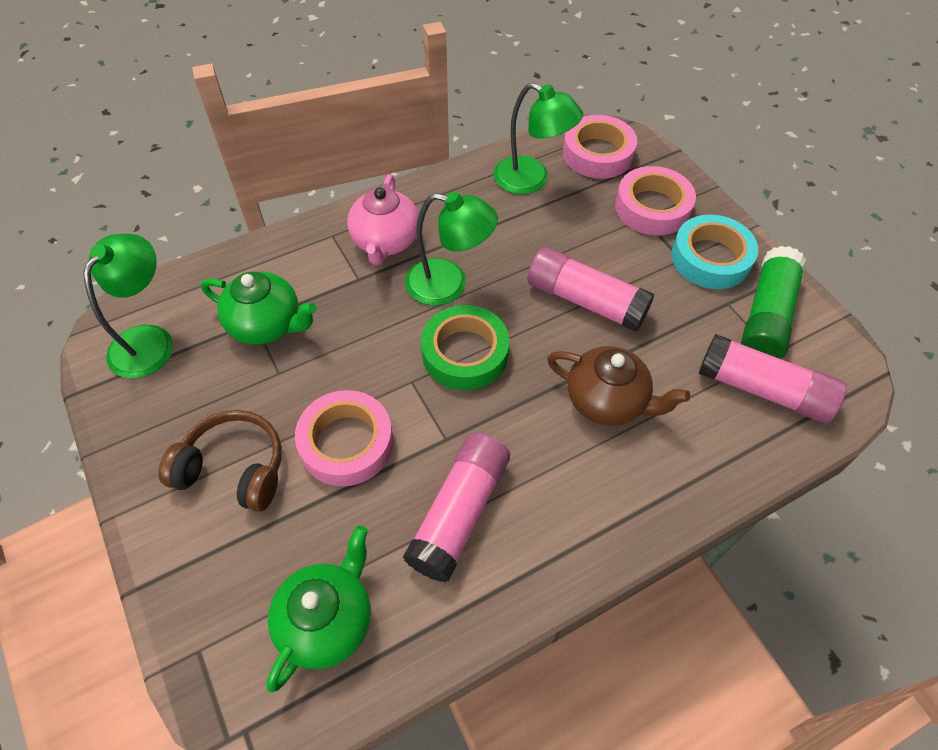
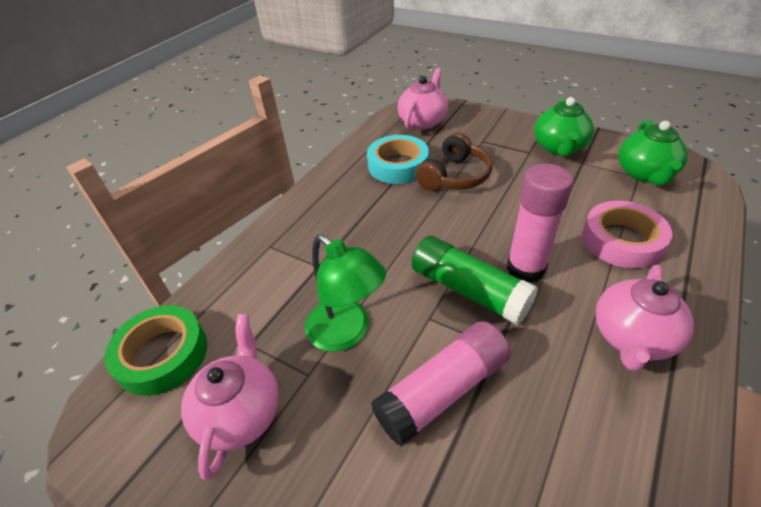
brown teapot: 1 -> 0
green lamp: 3 -> 1
pink glue stick: 3 -> 2
pink tape: 3 -> 1
pink teapot: 1 -> 3

